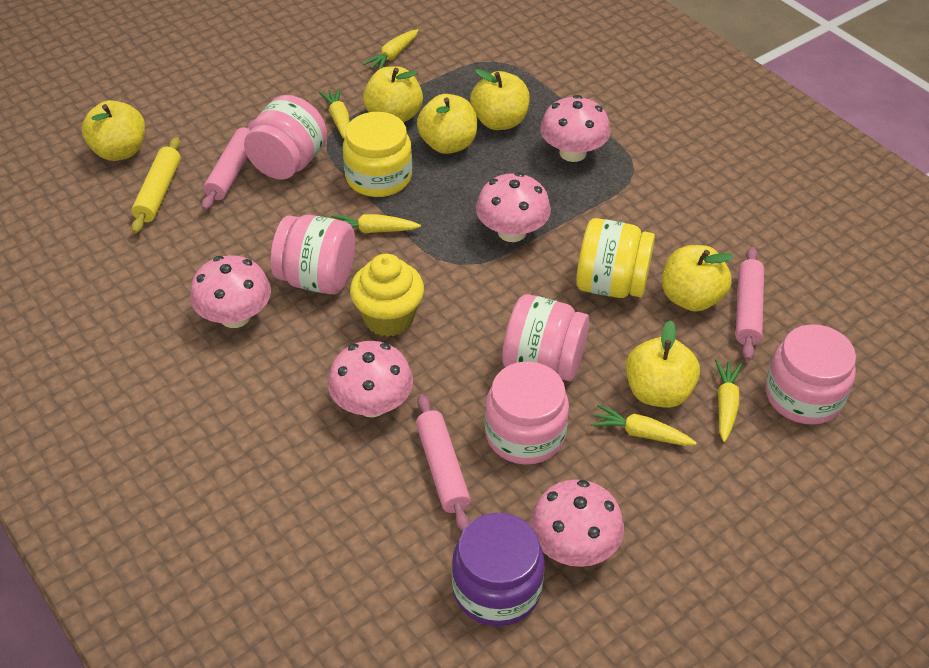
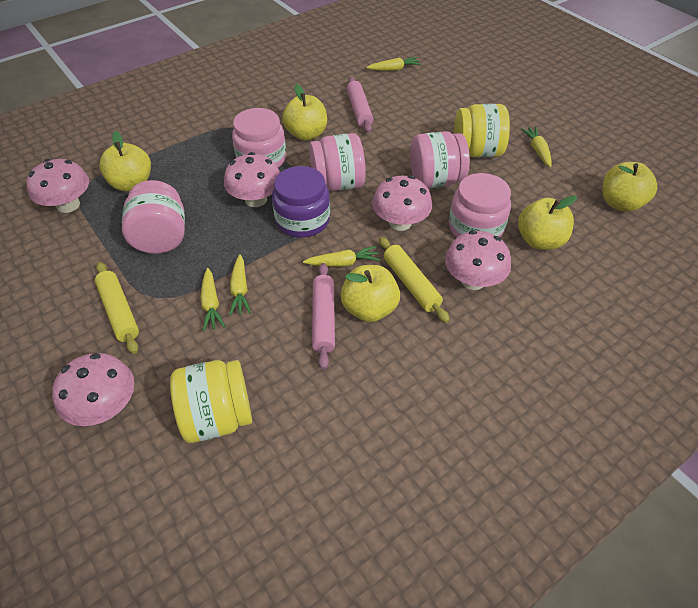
pink rolling pin: 3 -> 2
yellow apple: 6 -> 5
yellow cupcake: 1 -> 0
yellow rolling pin: 1 -> 2

